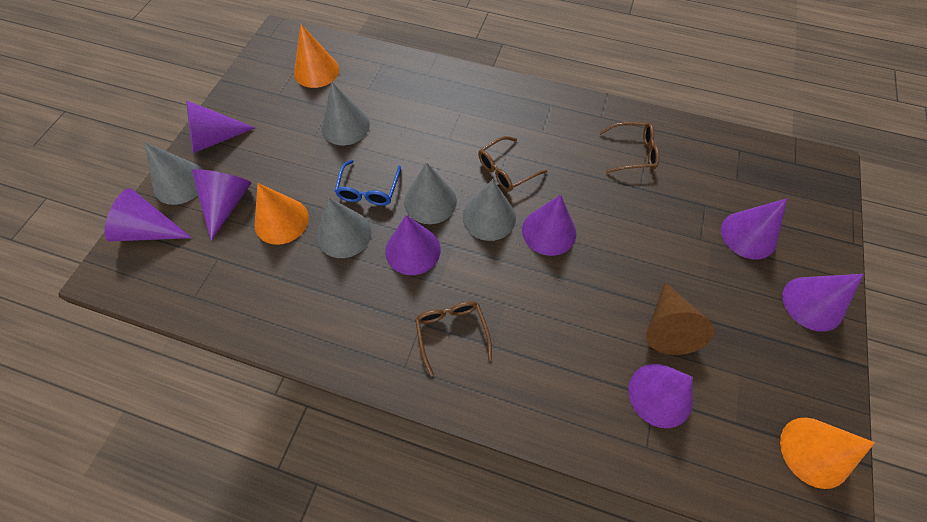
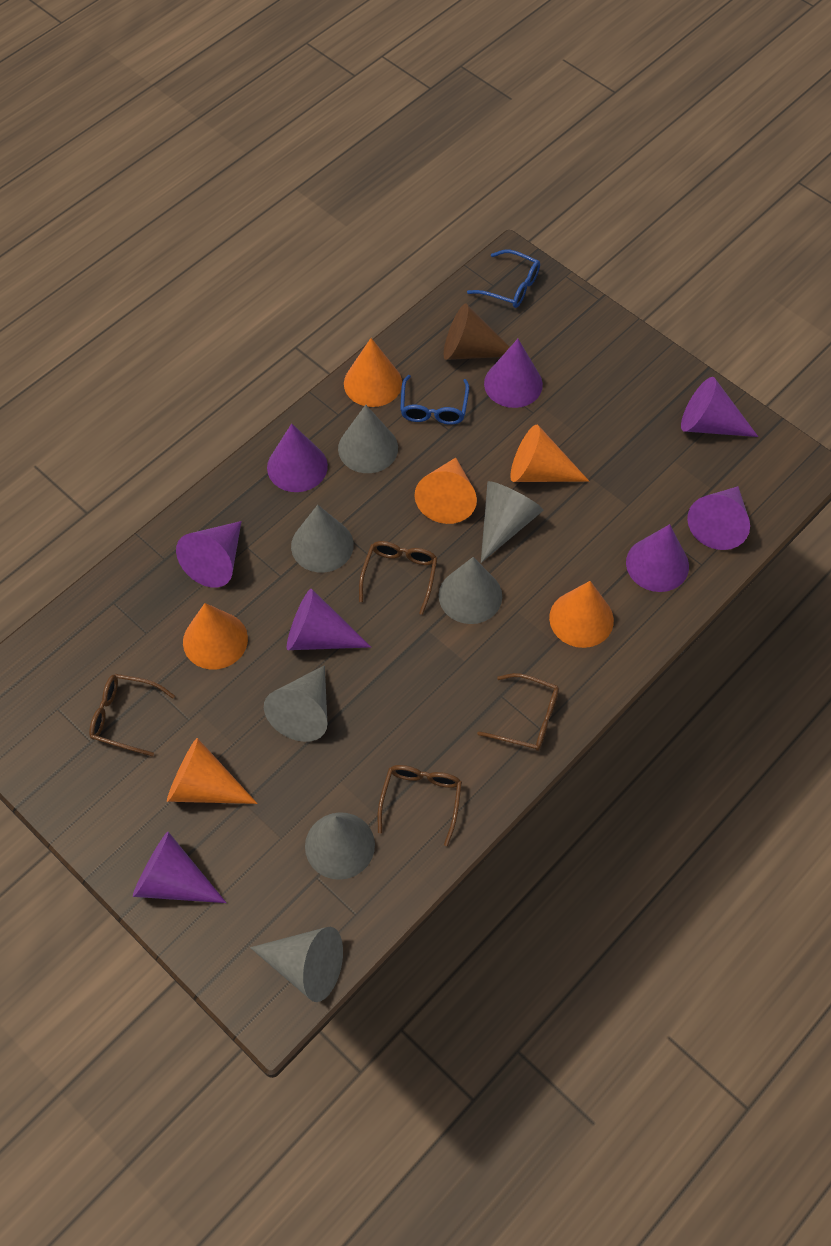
blue glasses: 1 -> 2
brown glasses: 3 -> 4
grey cone: 5 -> 7
orange cone: 3 -> 6

